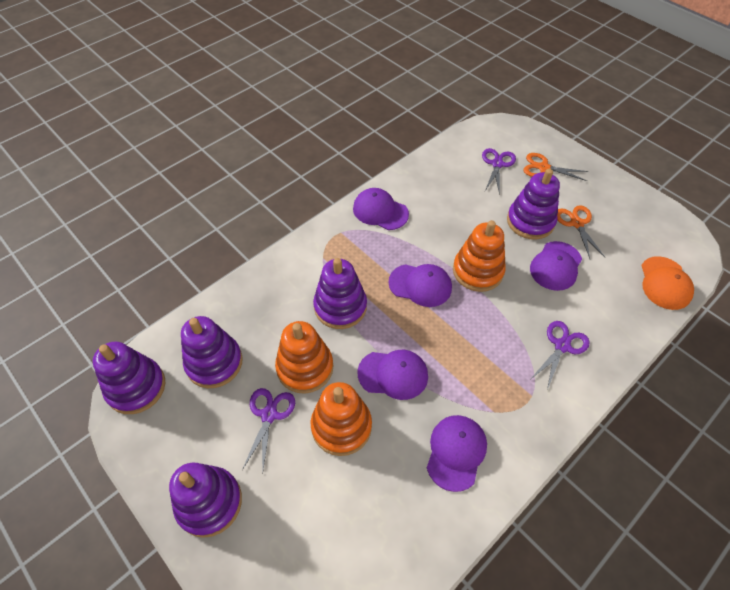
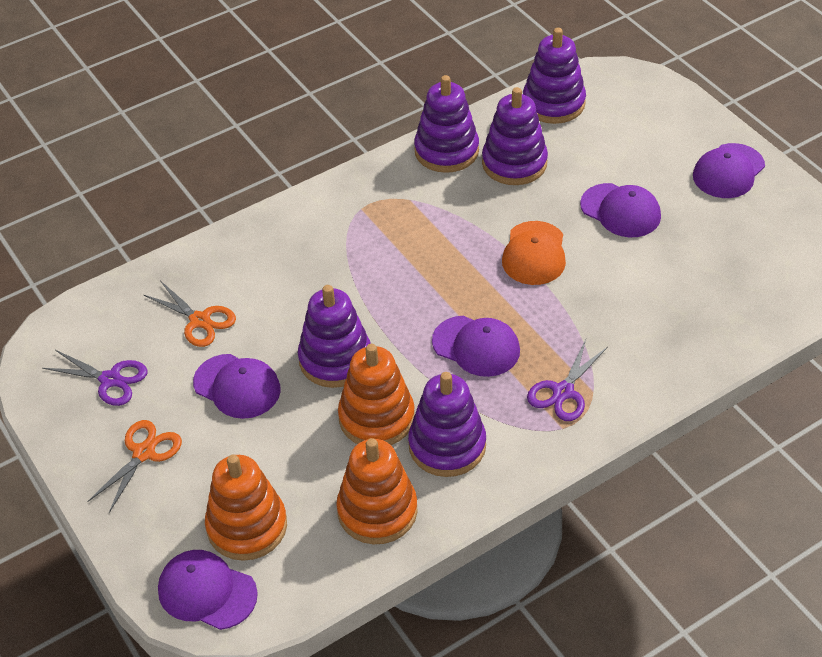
purple scissors: 3 -> 2

